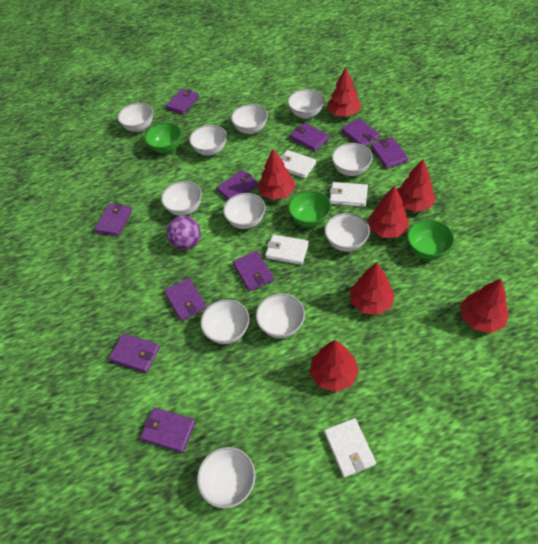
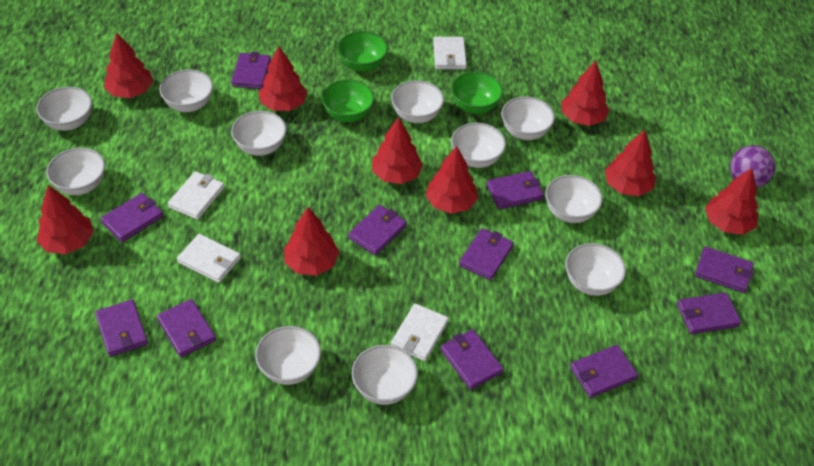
purple wallet: 10 -> 11
red tree: 7 -> 9

